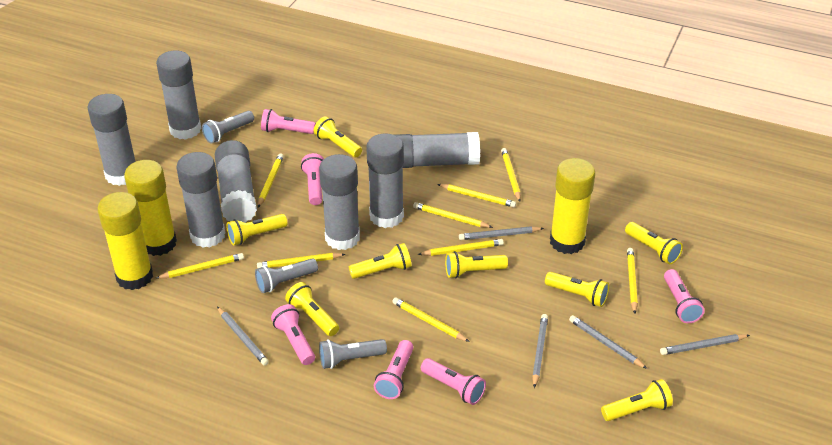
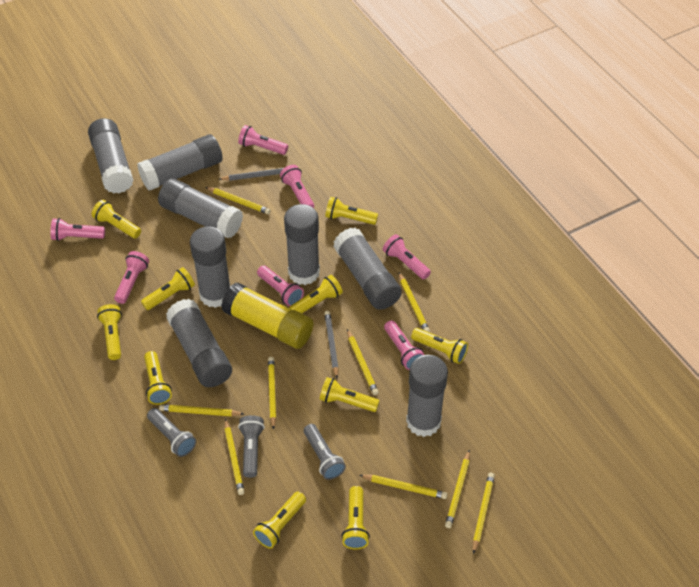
grey glue stick: 7 -> 8
grey pencil: 5 -> 2
pink flashlight: 6 -> 7
yellow flashlight: 8 -> 10
yellow glue stick: 3 -> 1

